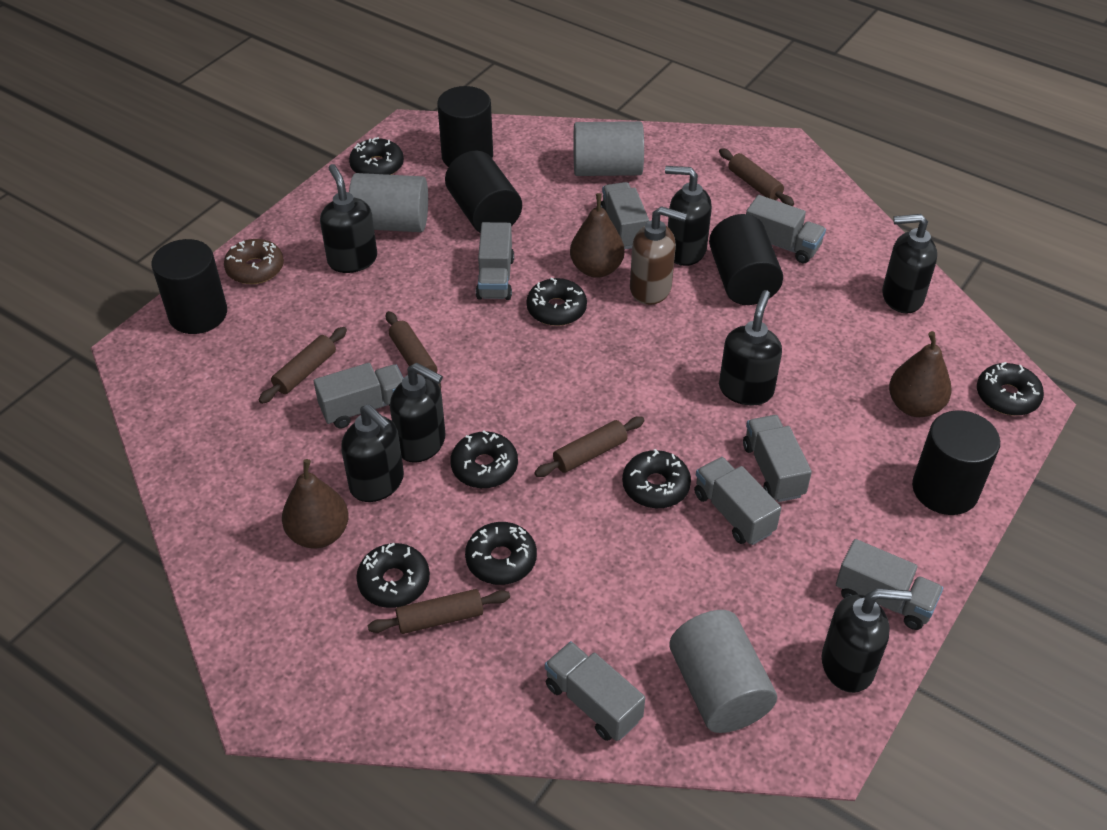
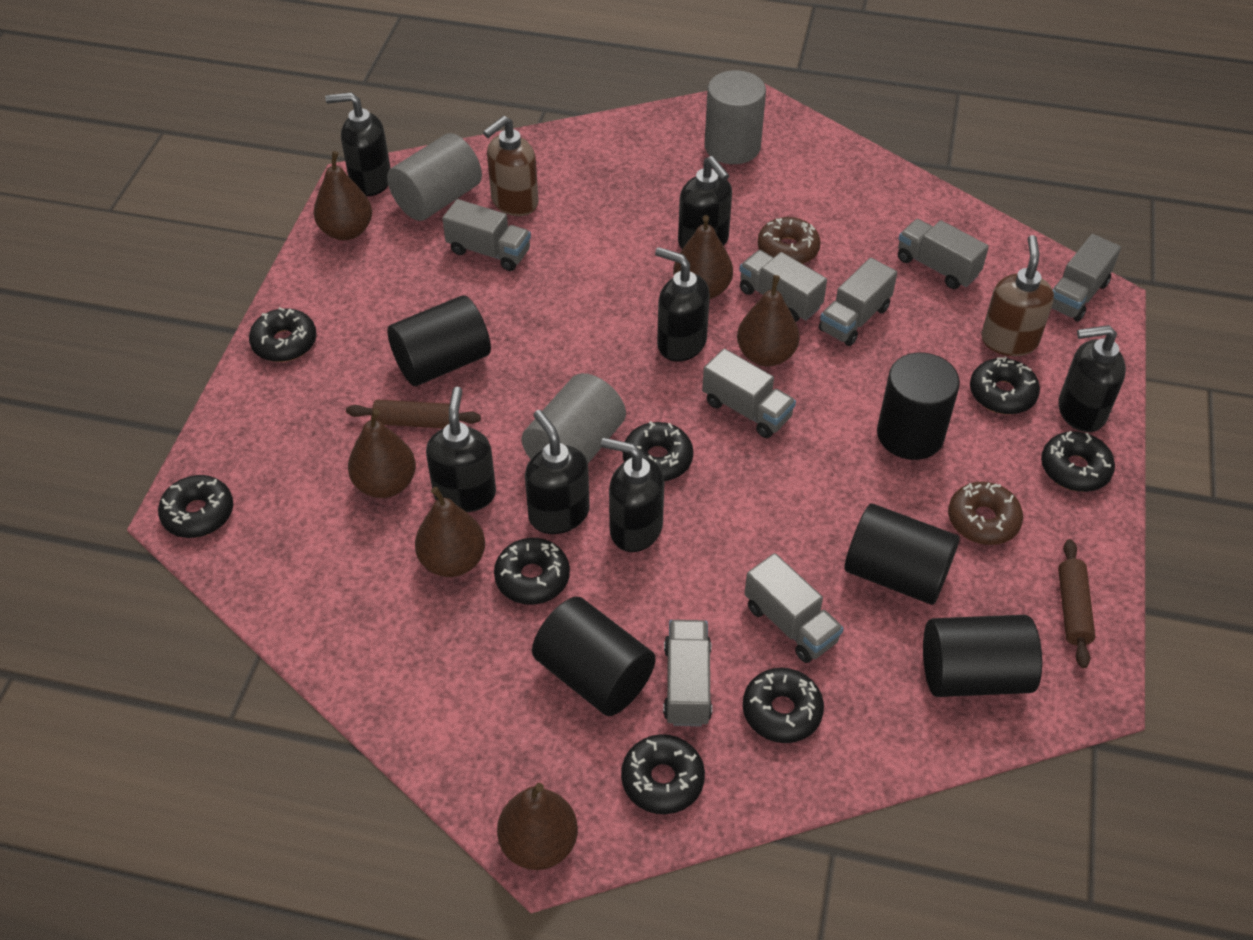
black donut: 7 -> 8
brown donut: 1 -> 2
brown pear: 3 -> 6
brown rolling pin: 5 -> 2
brown soap dispenser: 1 -> 2

